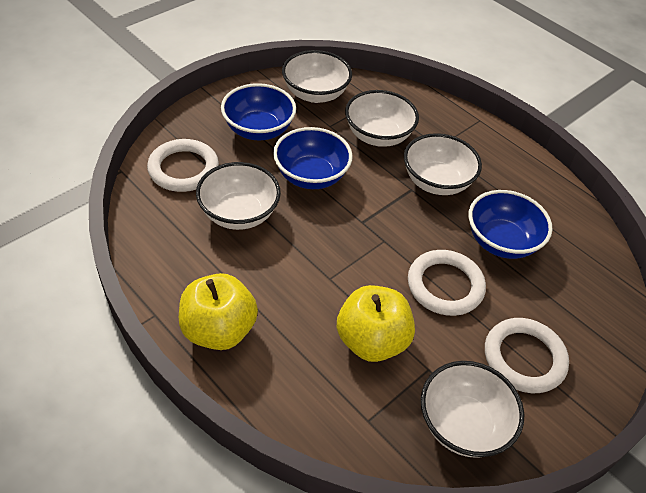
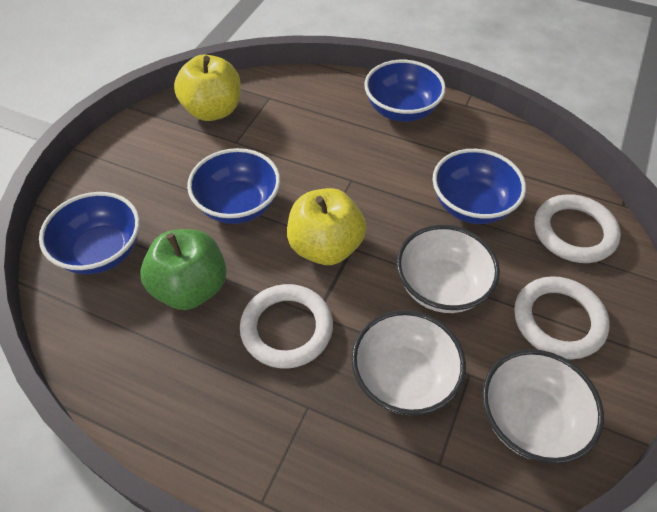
blue bowl: 3 -> 4
green apple: 0 -> 1
white bowl: 5 -> 3

